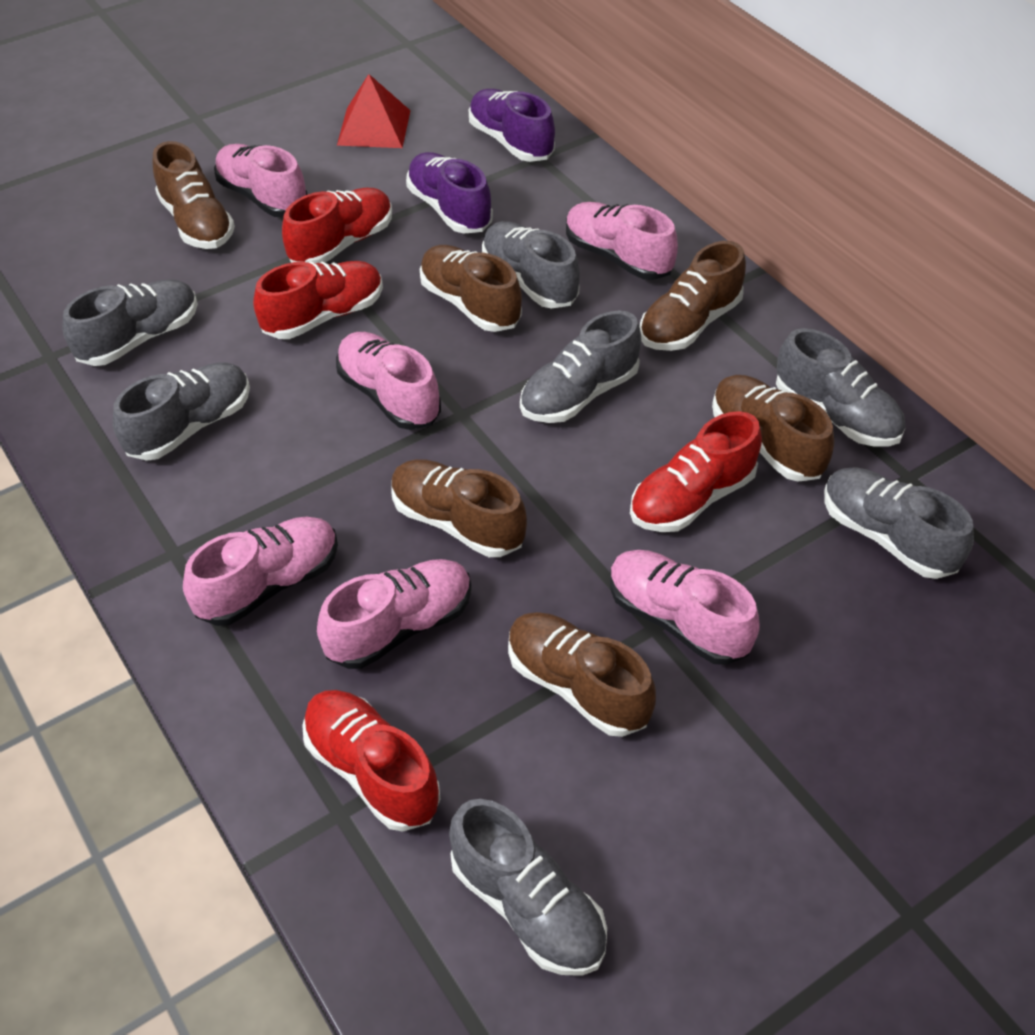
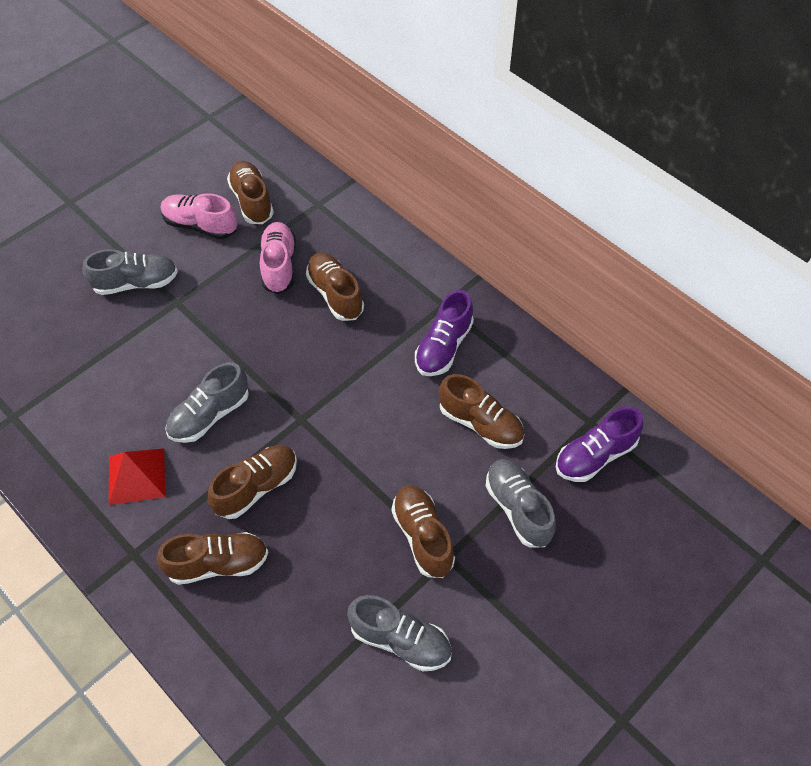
grey shoe: 7 -> 4
pink shoe: 6 -> 2
red shoe: 4 -> 0

